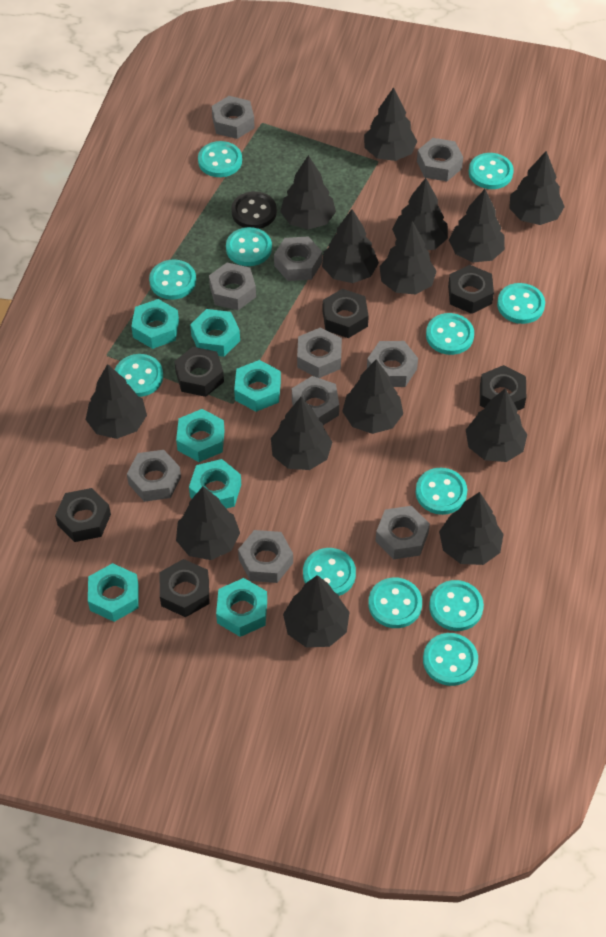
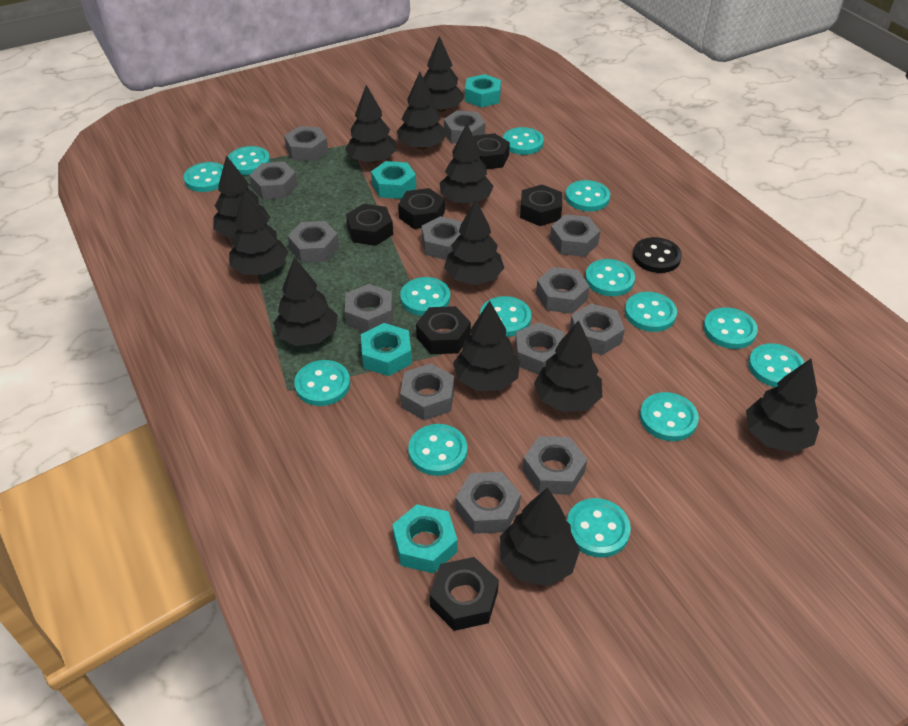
black tree: 14 -> 12
grey nut: 10 -> 13
turquoise button: 12 -> 14
turquoise nut: 7 -> 4

